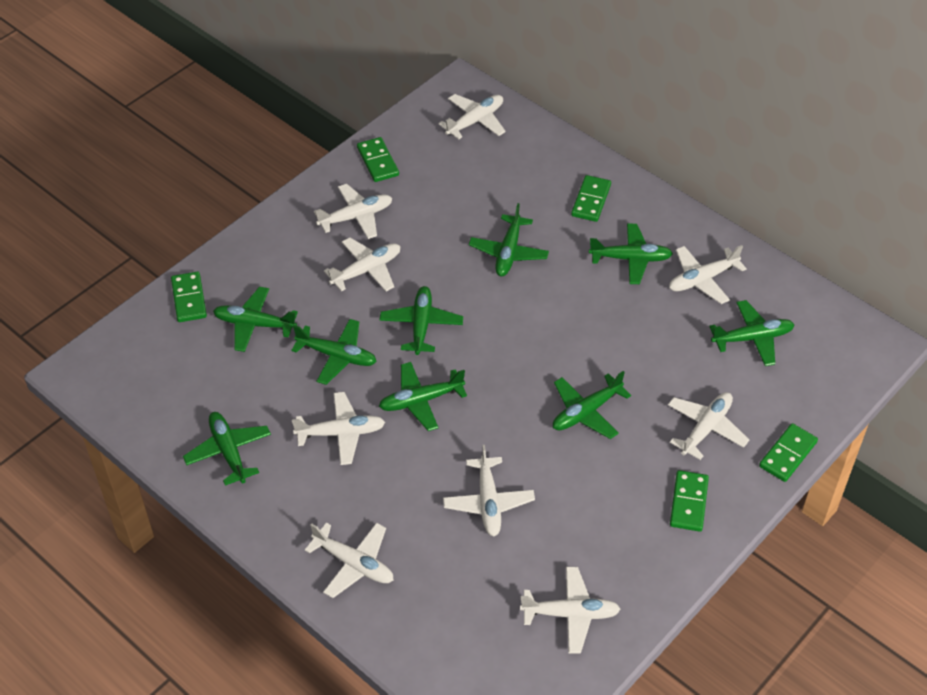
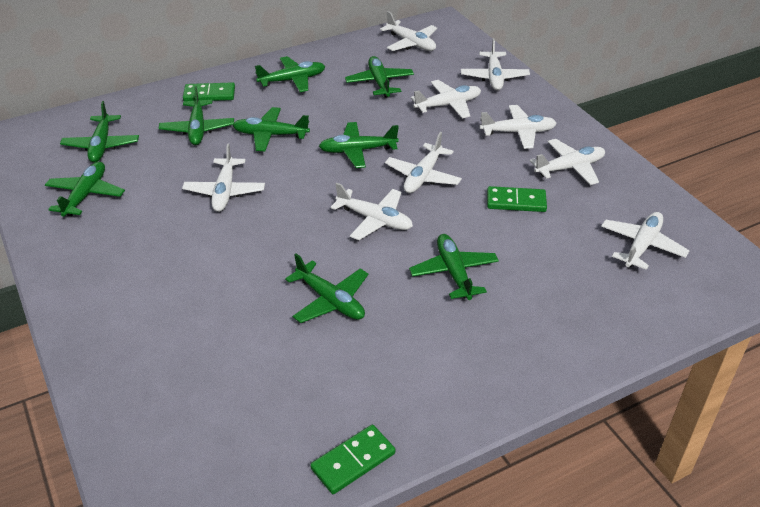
green domino: 5 -> 3

